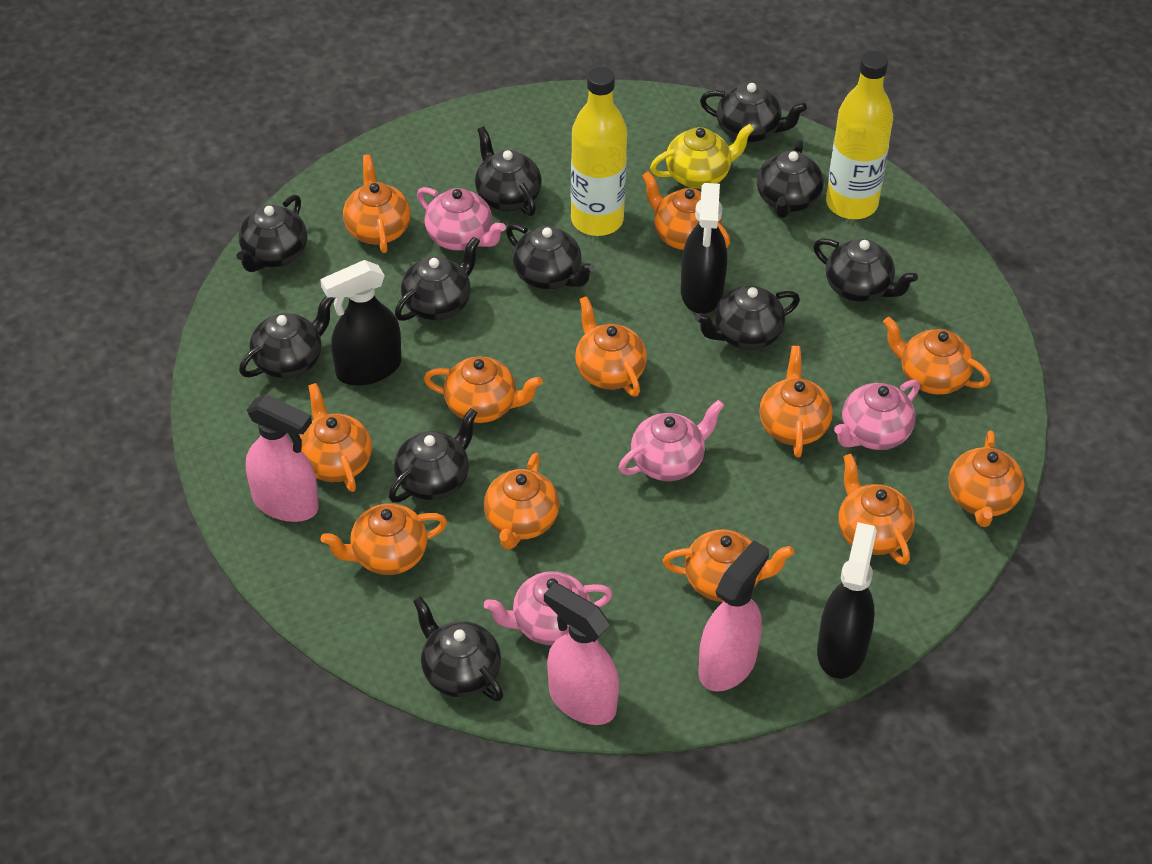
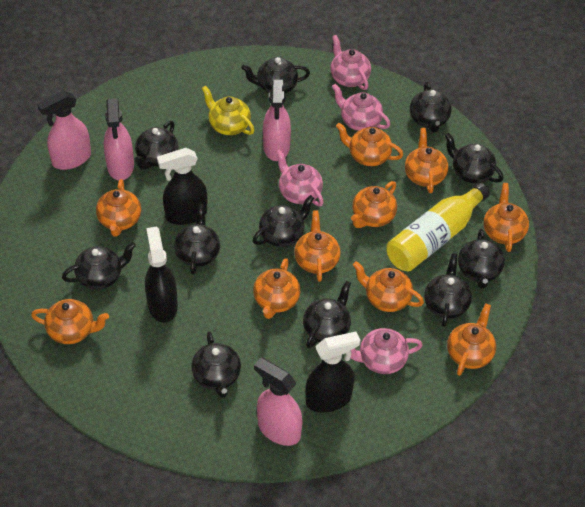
orange teapot: 12 -> 10
pink spray bottle: 3 -> 4
yellow bottle: 2 -> 1

